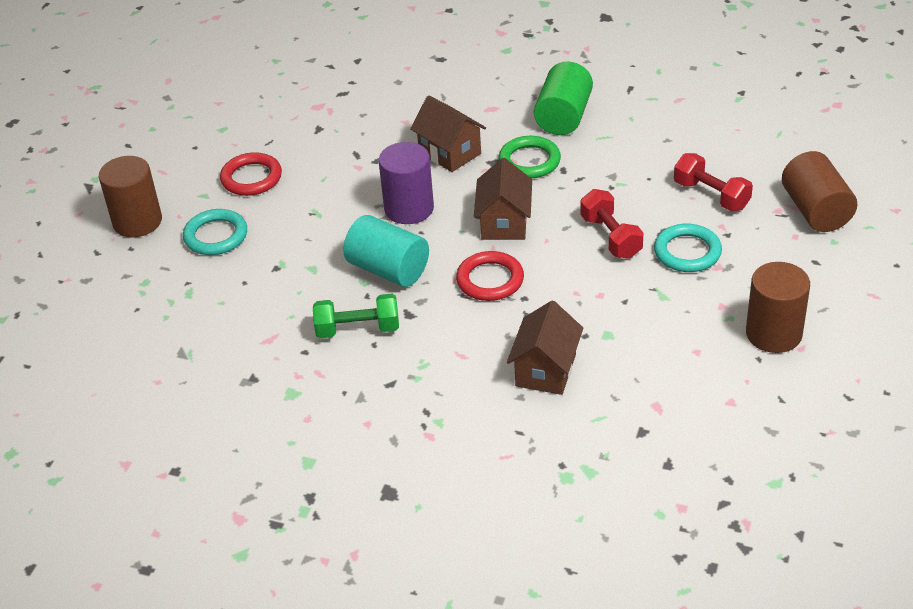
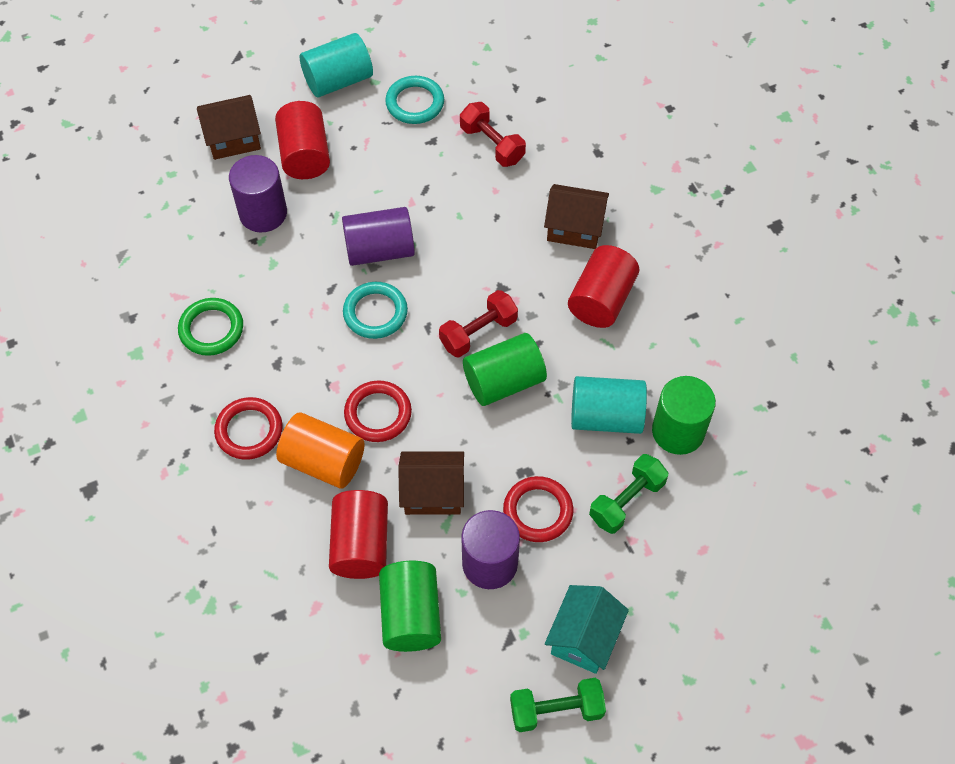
brown cylinder: 3 -> 0
green cylinder: 1 -> 3
green dumbbell: 1 -> 2
orange cylinder: 0 -> 1
purple cylinder: 1 -> 3
red cylinder: 0 -> 3
red ring: 2 -> 3
turquoise cylinder: 1 -> 2
turquoise house: 0 -> 1

